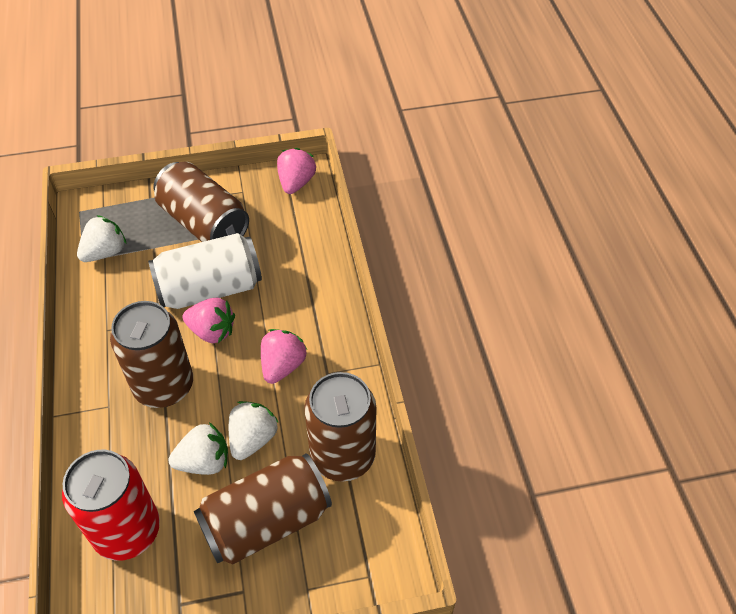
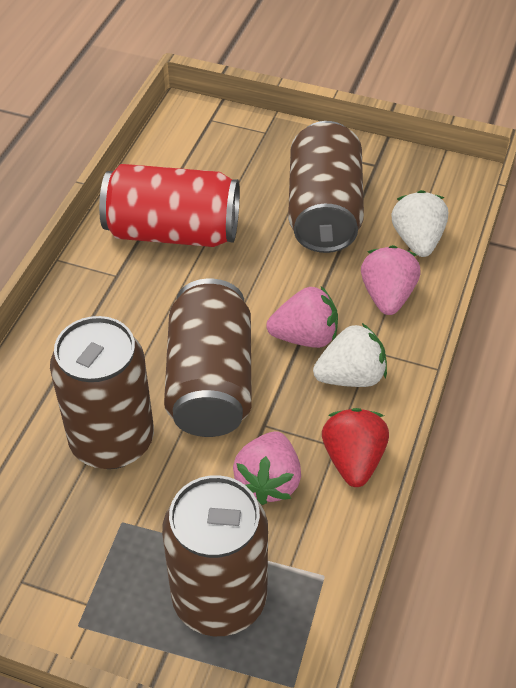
red strawberry: 0 -> 1
white can: 1 -> 0
white strawberry: 3 -> 2

